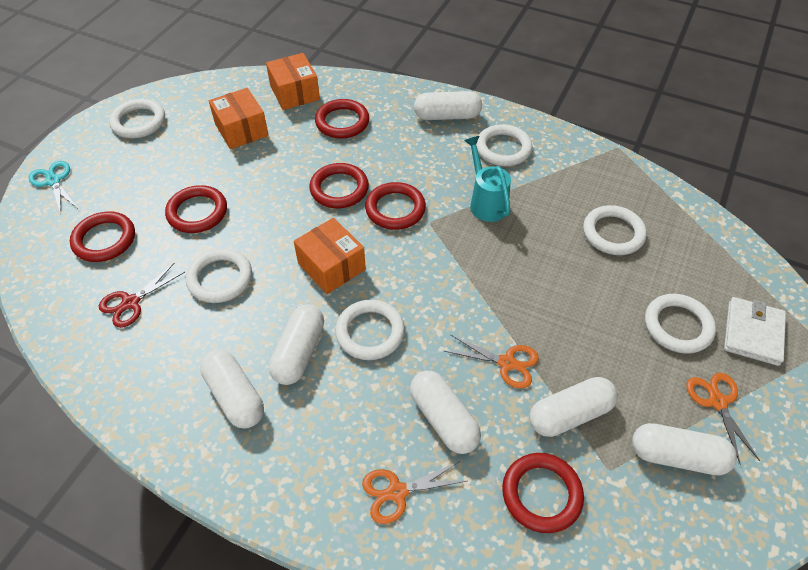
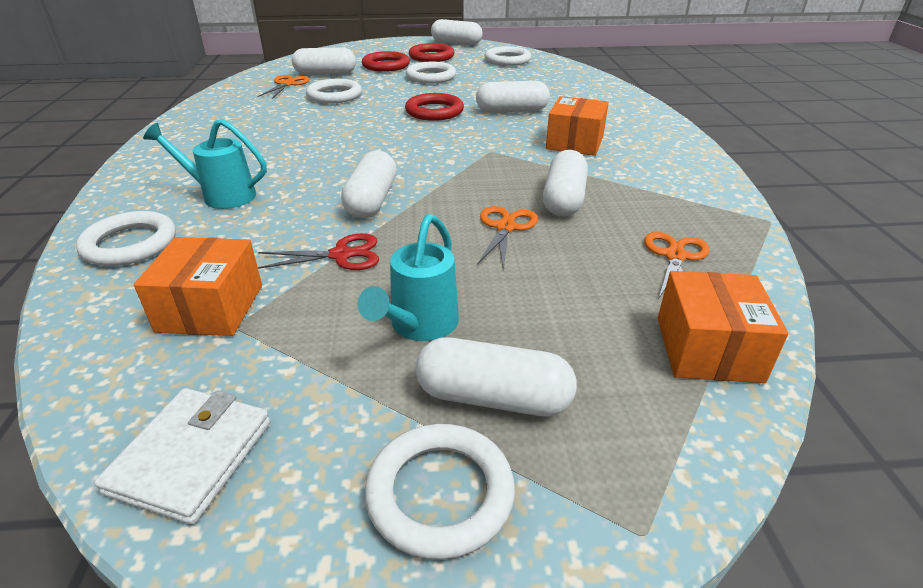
red ring: 6 -> 3
turquoise scissors: 1 -> 0
turquoise watering can: 1 -> 2
white ring: 6 -> 5

